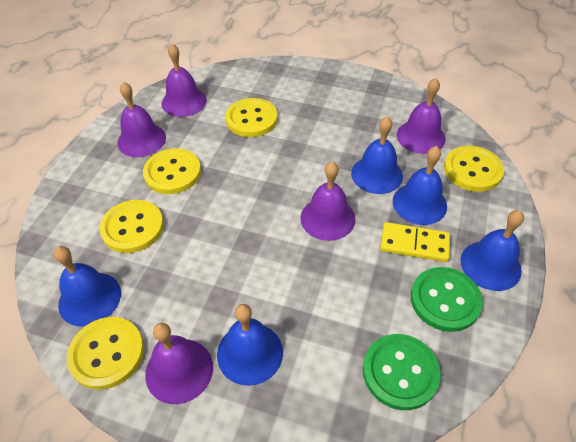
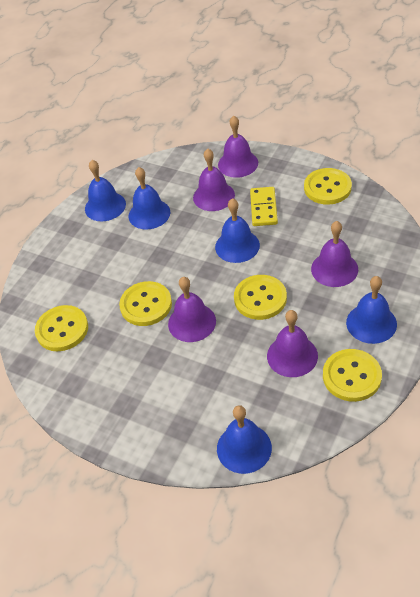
green button: 2 -> 0

